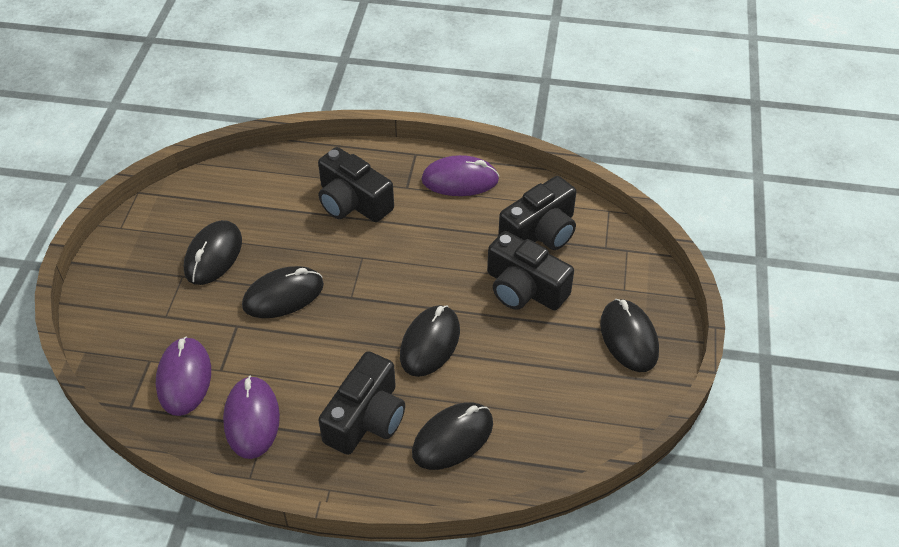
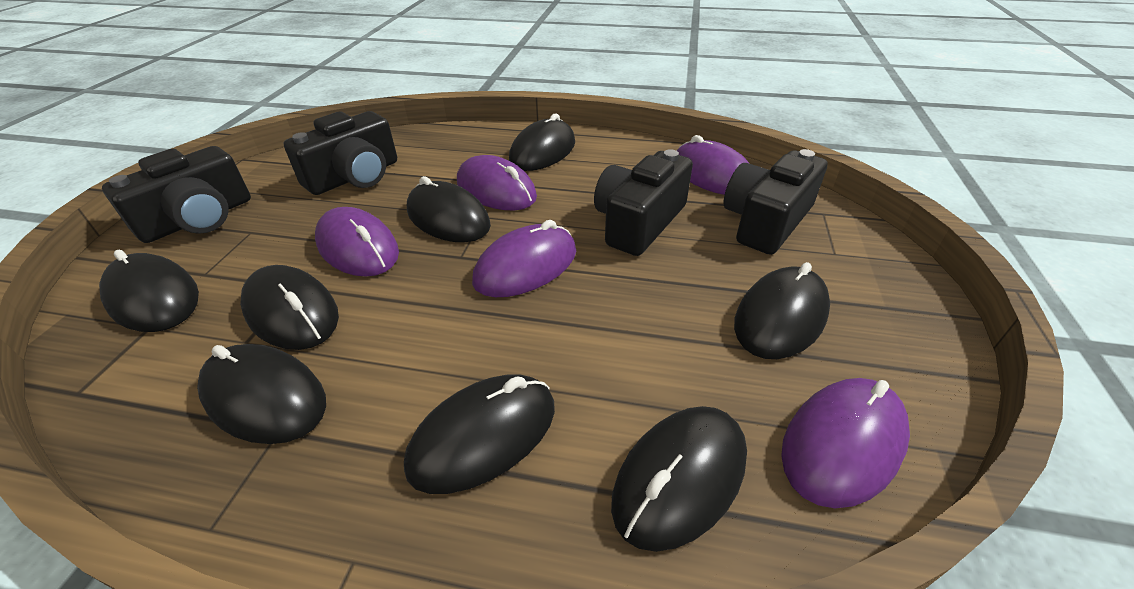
black mouse: 5 -> 8
purple mouse: 3 -> 5

